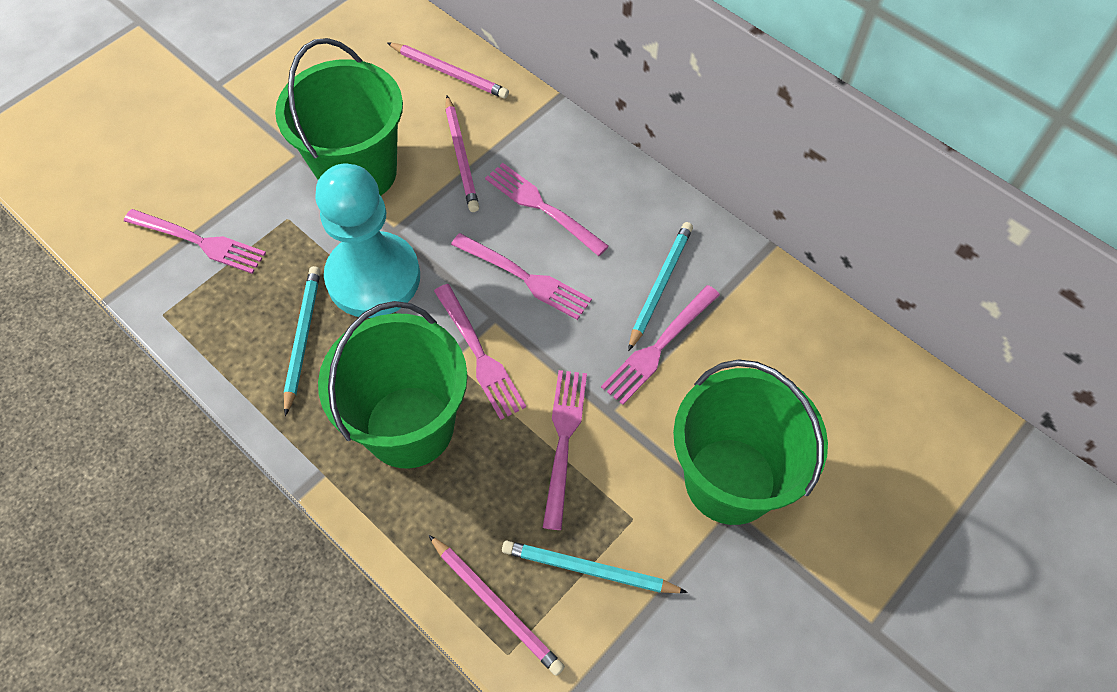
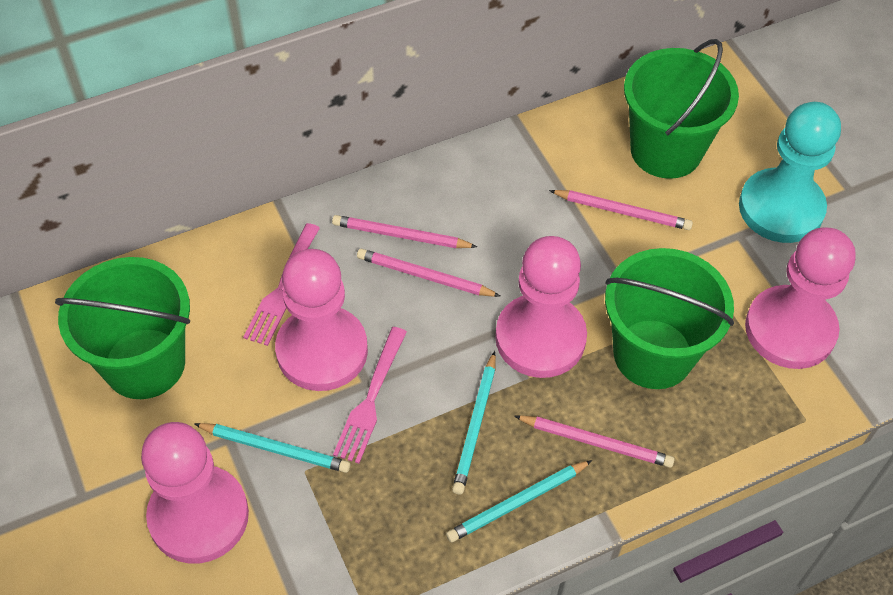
pink fork: 6 -> 2
pink pawn: 0 -> 4
pink pencil: 3 -> 4

